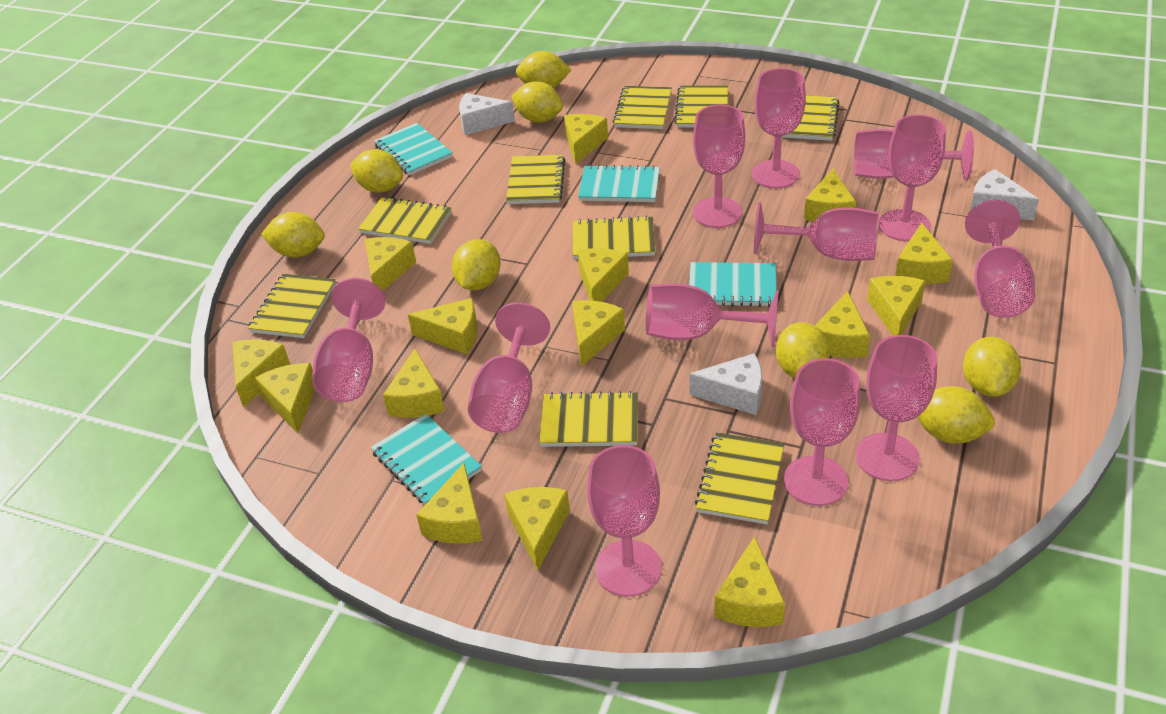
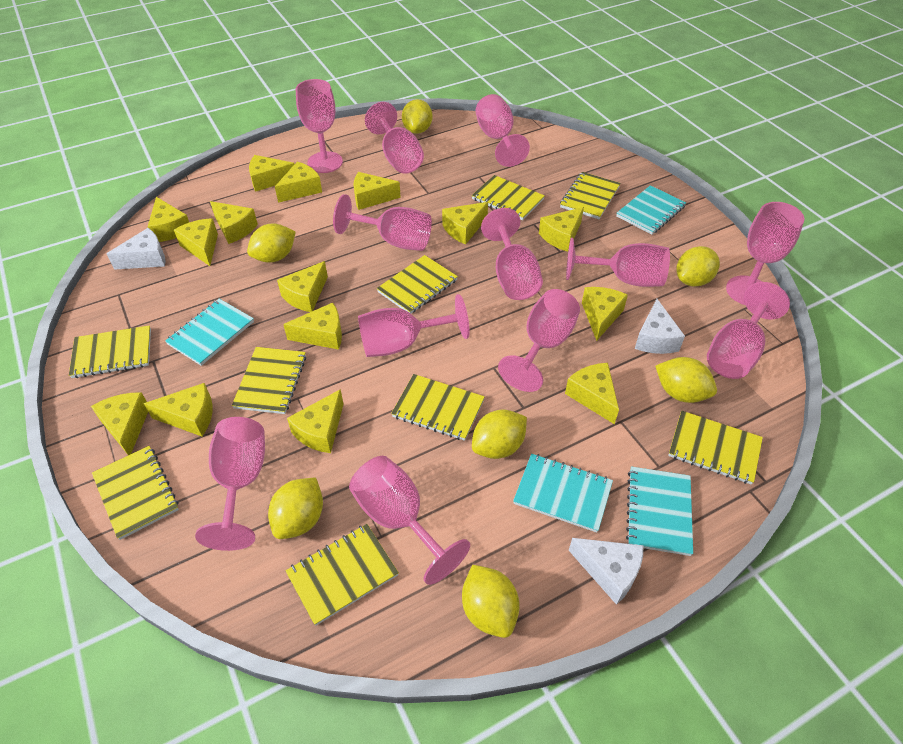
yellow lemon: 8 -> 7

